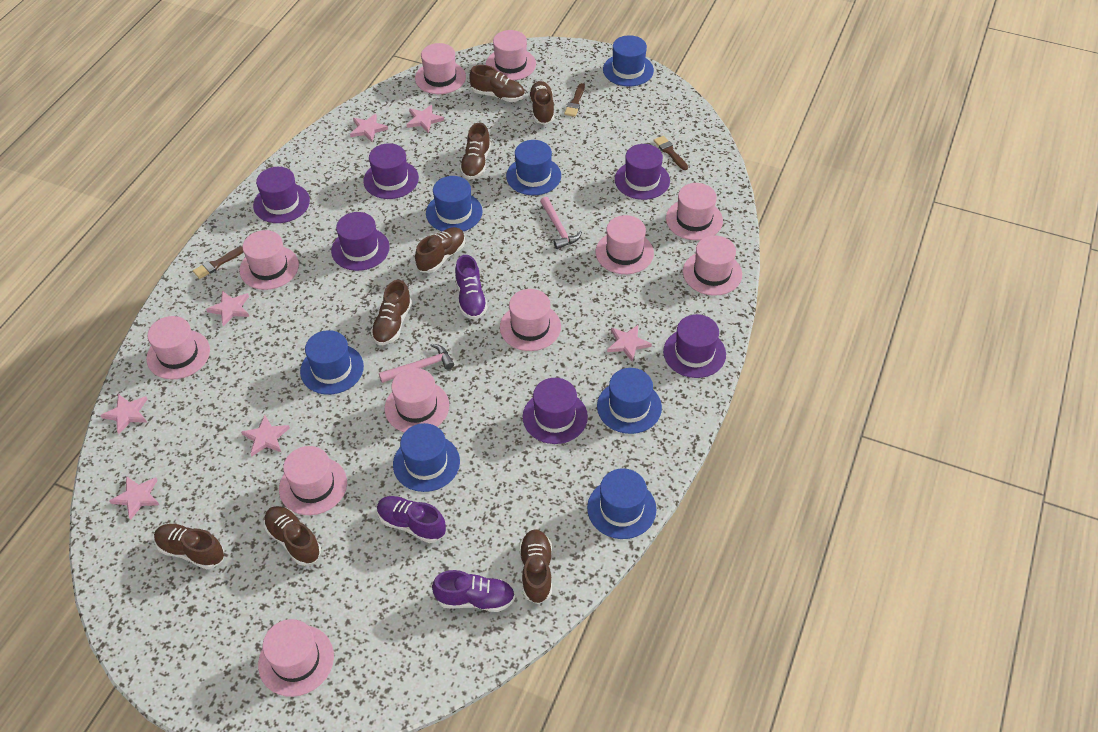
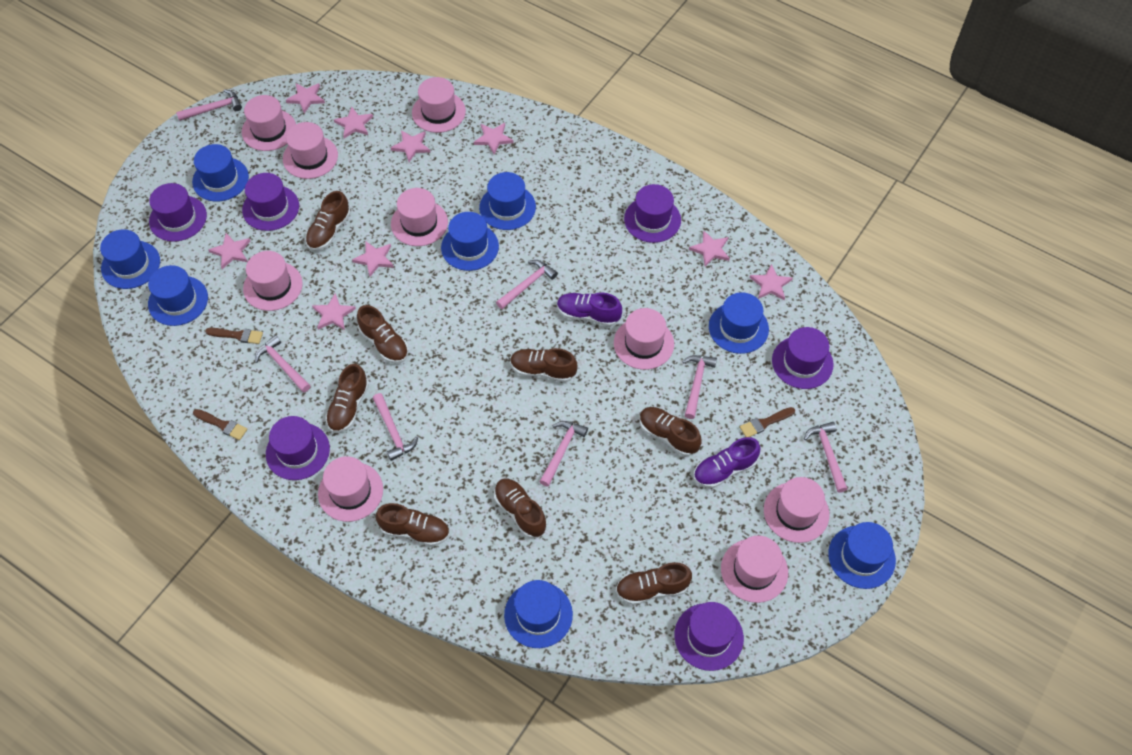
blue hat: 7 -> 8
pink hammer: 2 -> 7
pink hat: 11 -> 9
pink star: 7 -> 9
purple shoe: 3 -> 2

